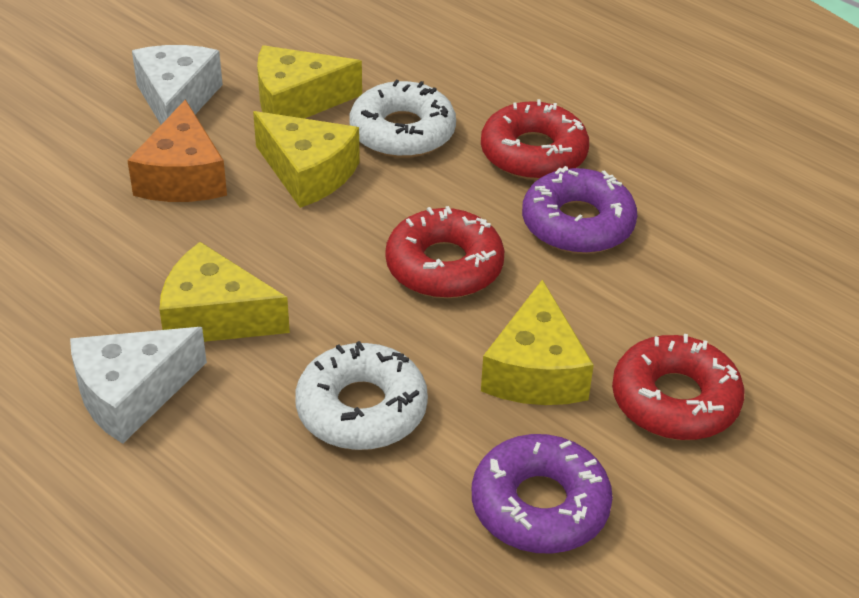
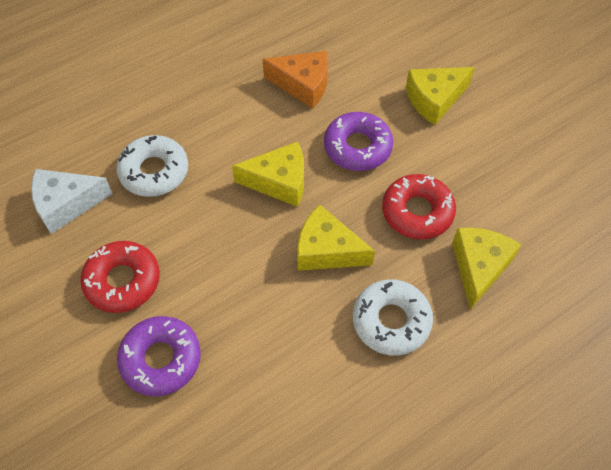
red donut: 3 -> 2
white cheese: 2 -> 1

